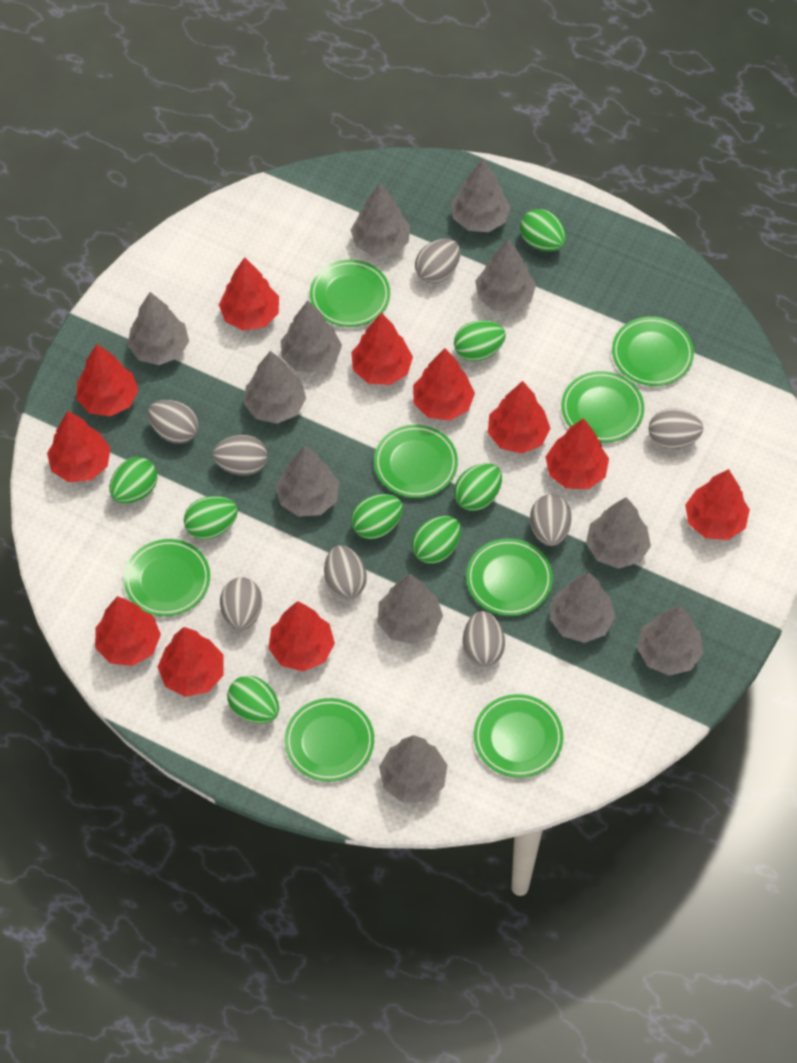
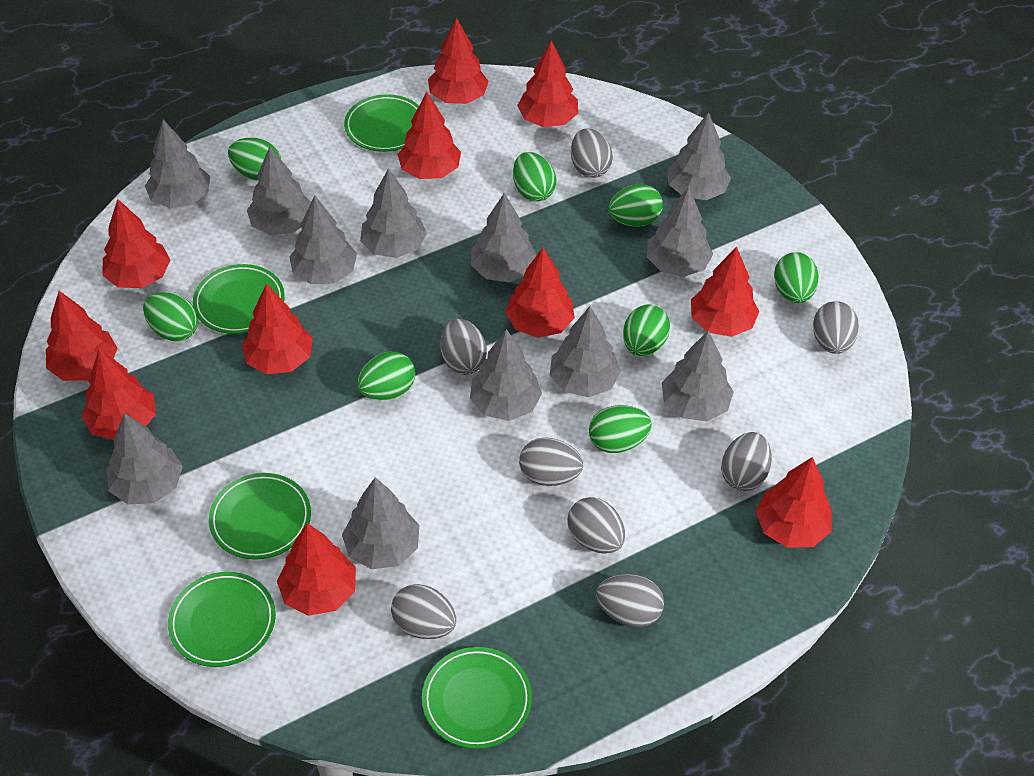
green plate: 8 -> 5

